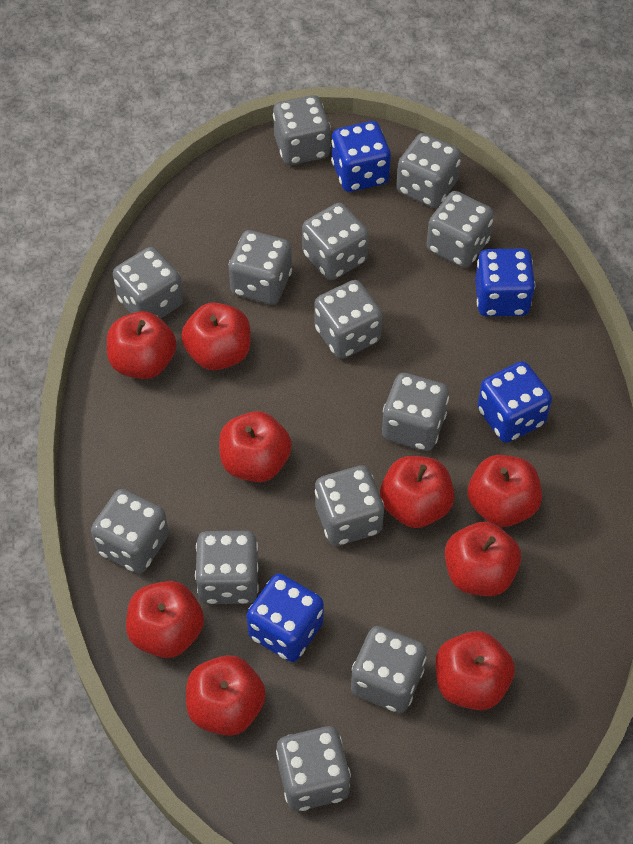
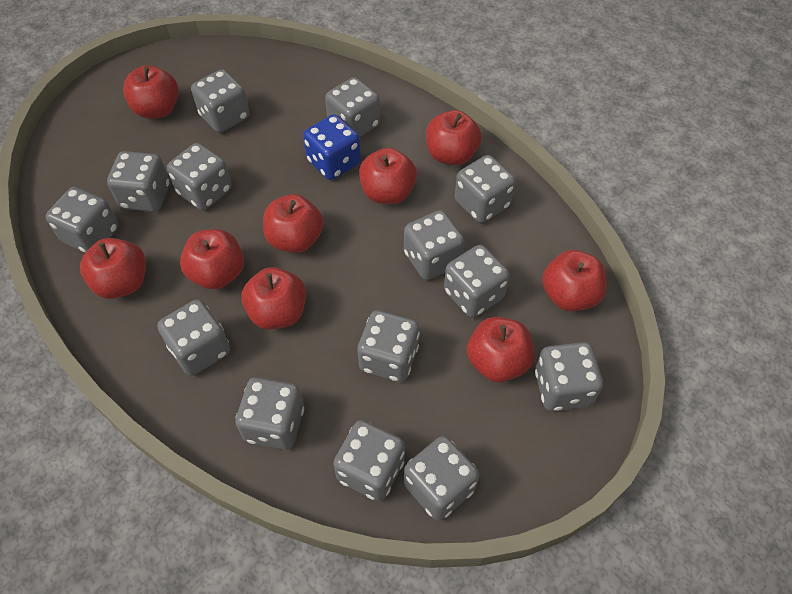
blue dice: 4 -> 1
grey dice: 13 -> 14

